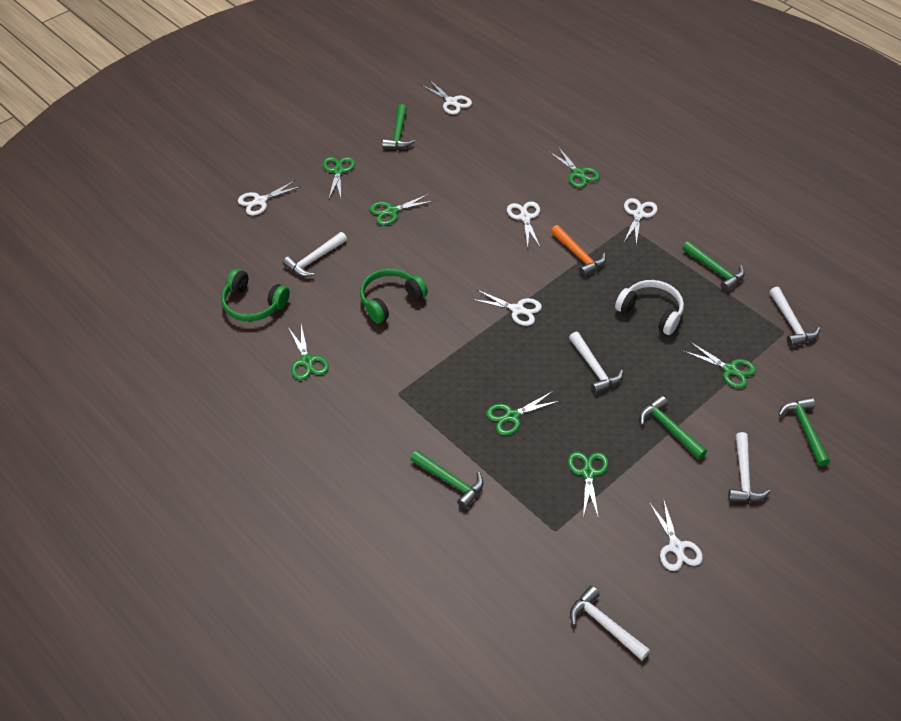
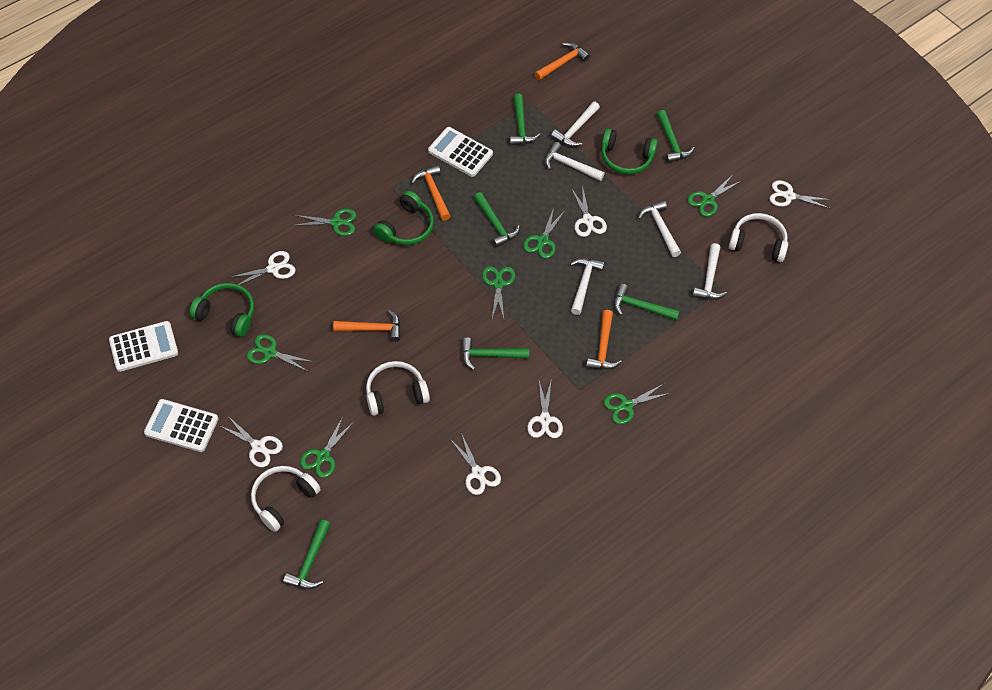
green hammer: 5 -> 6
green headphones: 2 -> 3
orange hammer: 1 -> 4
white calculator: 0 -> 3
white headphones: 1 -> 3

